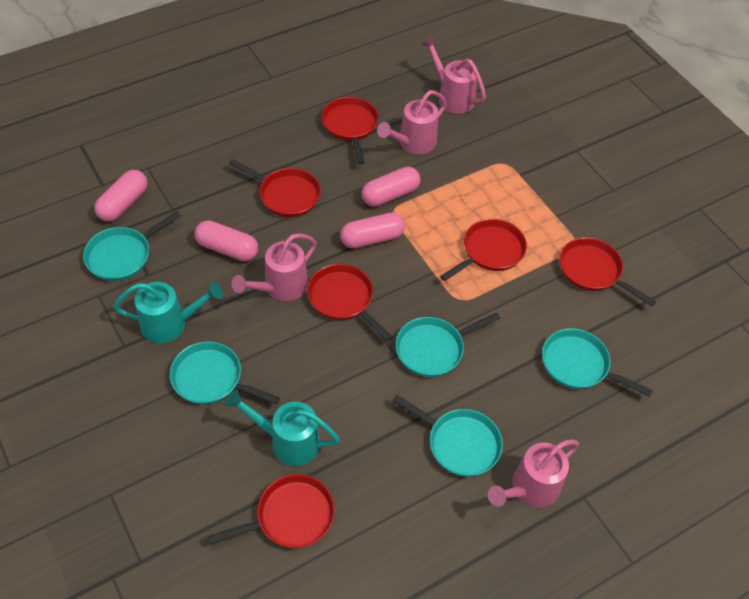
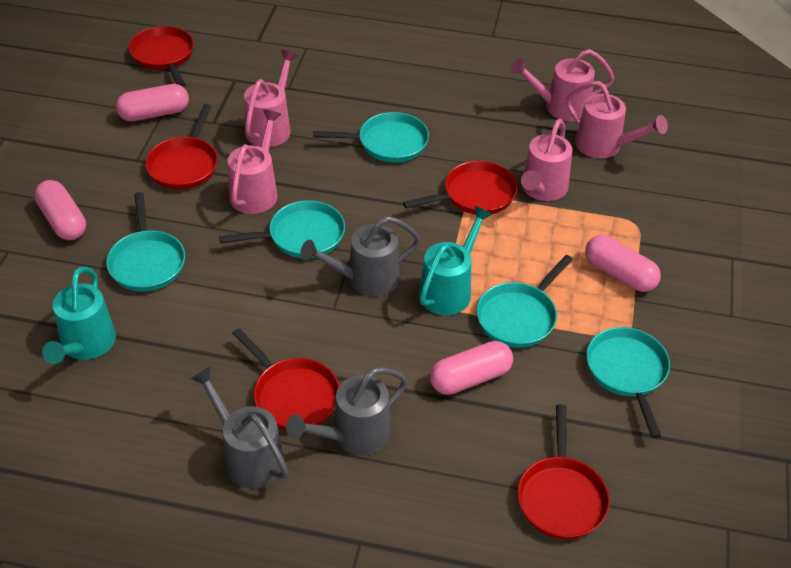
grey watering can: 0 -> 3
pink watering can: 4 -> 5
red pan: 6 -> 5

